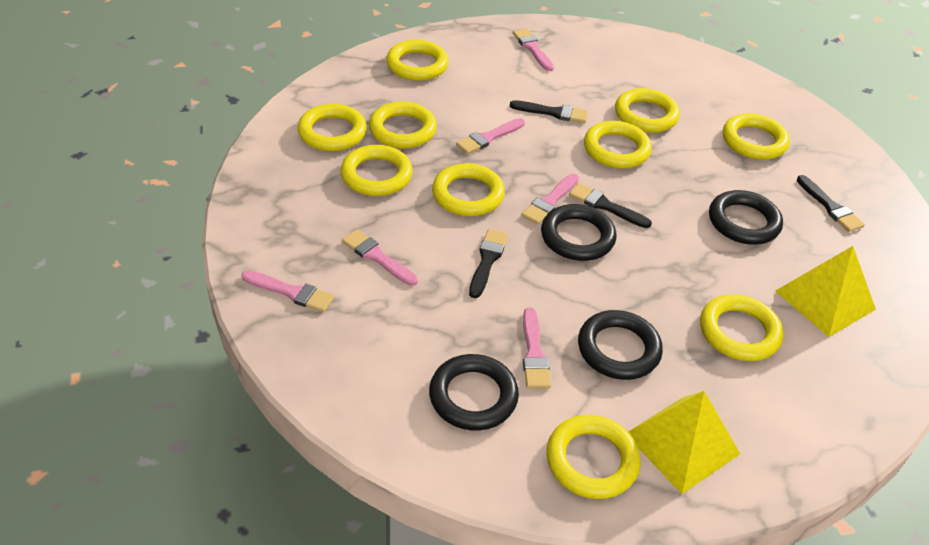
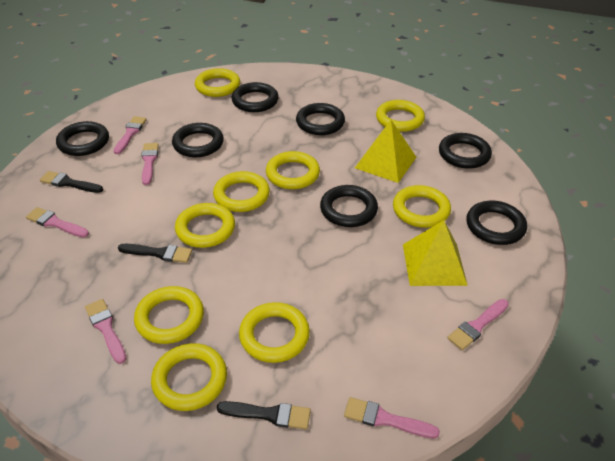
black brush: 4 -> 3
black ring: 4 -> 7
yellow ring: 10 -> 9

